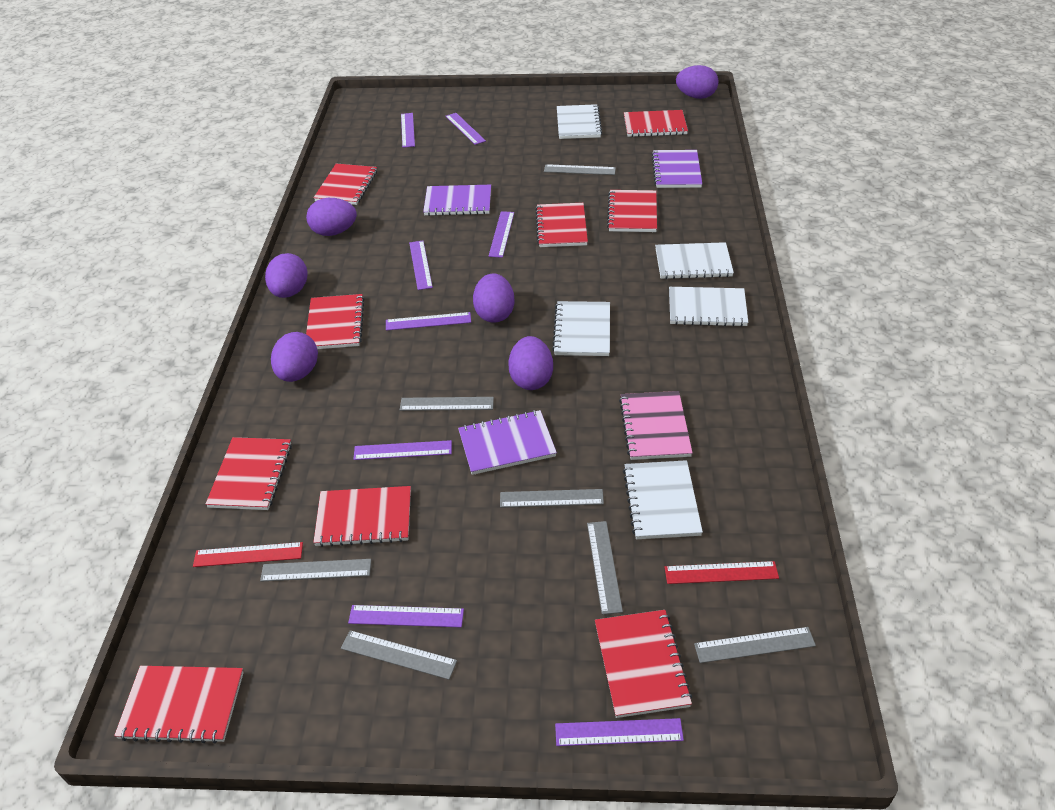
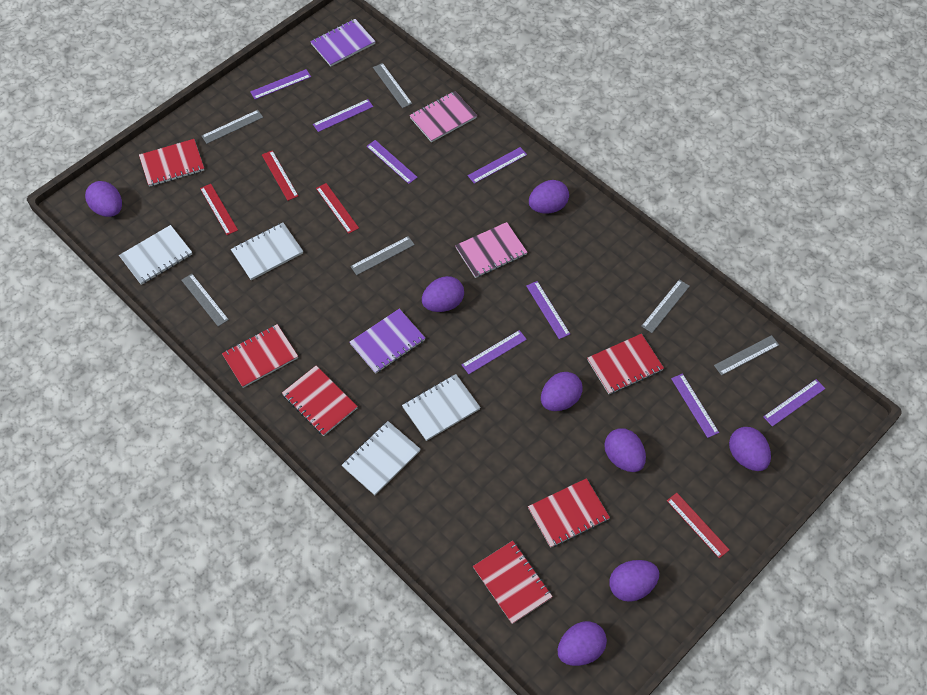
grey ruler: 7 -> 6
pink notebook: 1 -> 2
purple egg: 6 -> 8
purple notebook: 3 -> 2
red notebook: 9 -> 6
red ruler: 2 -> 4
white notebook: 5 -> 4

